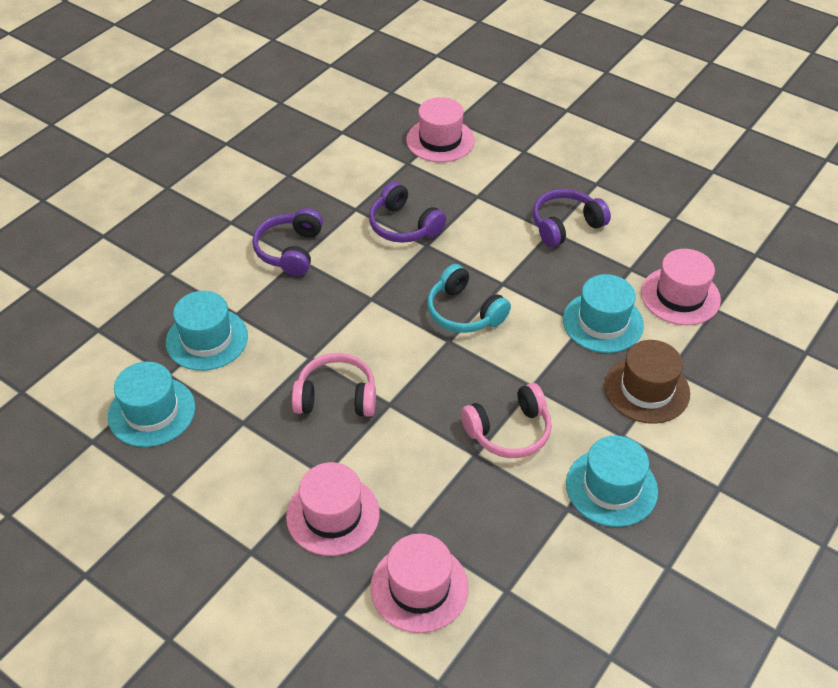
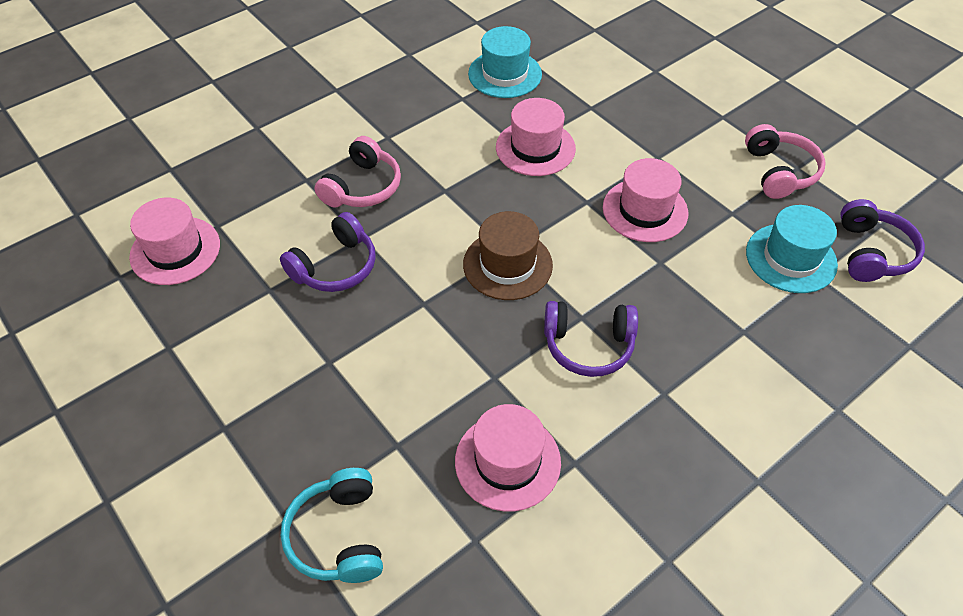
turquoise hat: 4 -> 2

